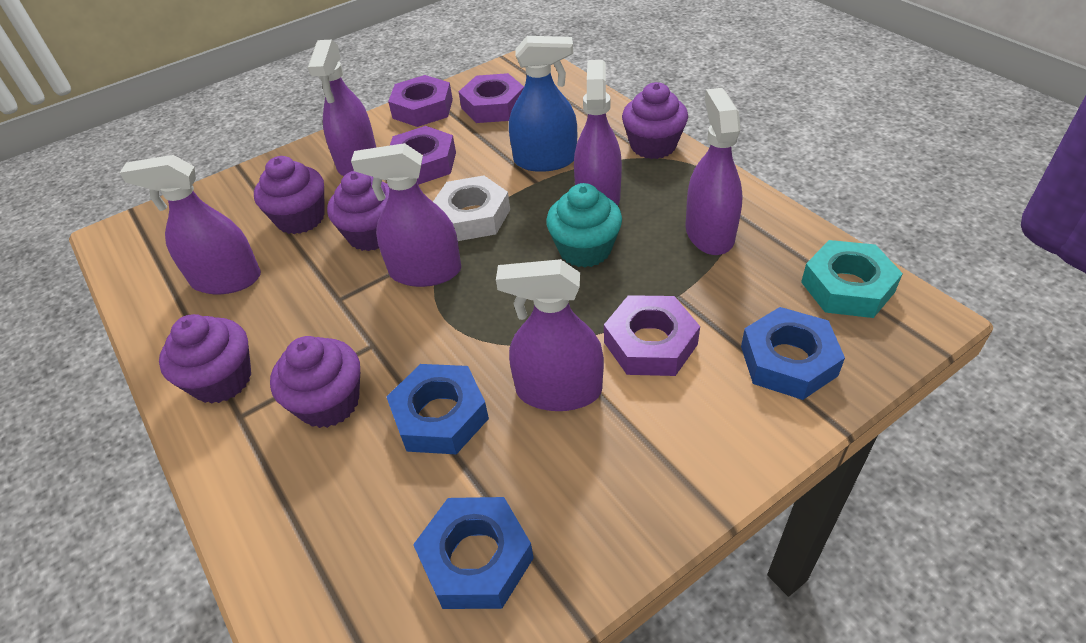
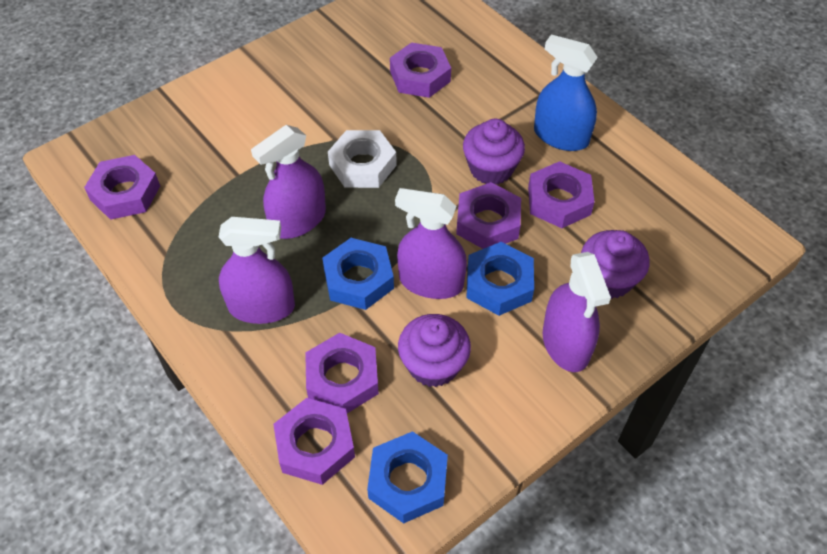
purple cupcake: 5 -> 3
purple nut: 4 -> 6
purple spray bottle: 6 -> 4
turquoise cupcake: 1 -> 0
turquoise nut: 1 -> 0

